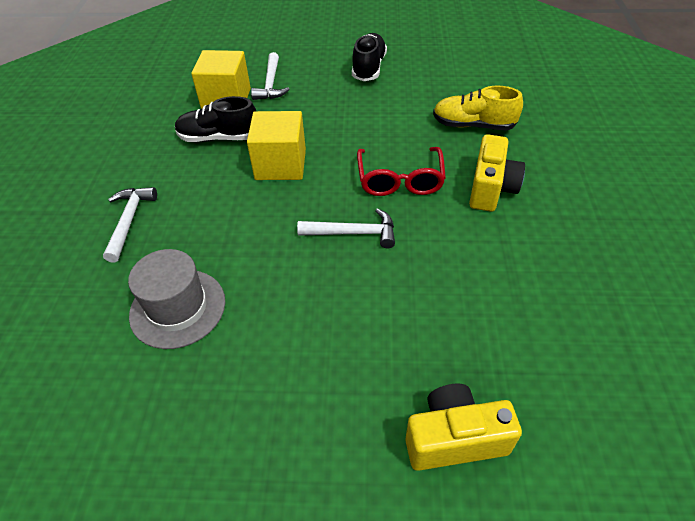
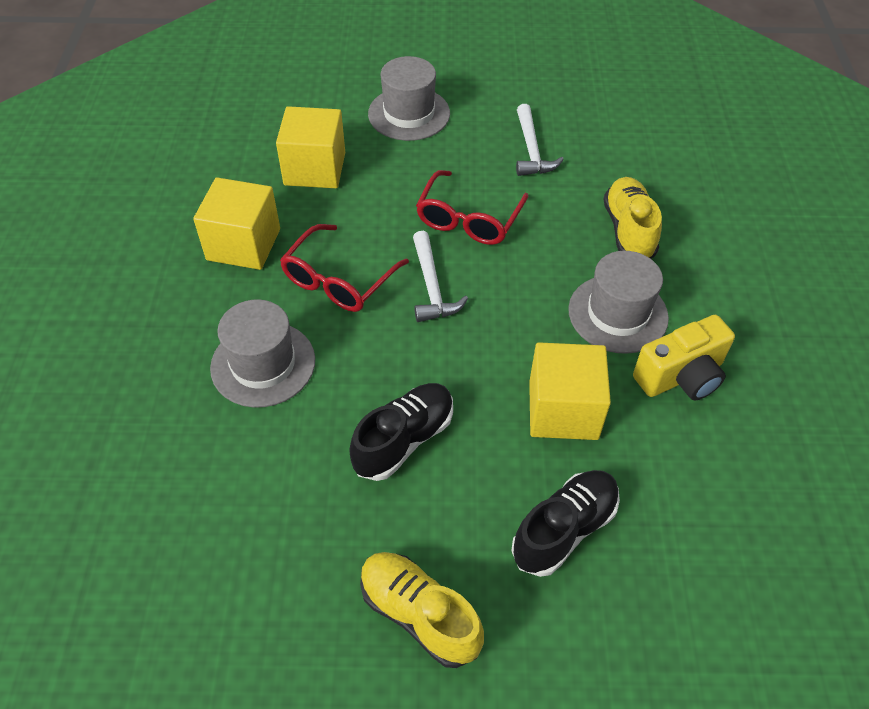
grey hat: 1 -> 3
red glasses: 1 -> 2
white hammer: 3 -> 2
yellow camera: 2 -> 1
yellow cube: 2 -> 3
yellow shoe: 1 -> 2

